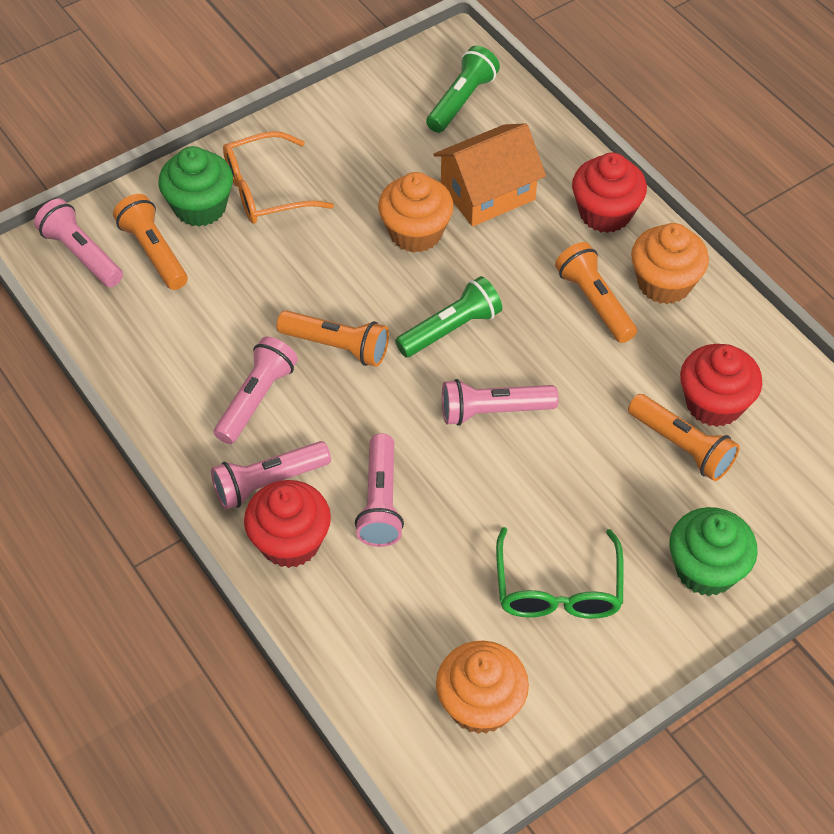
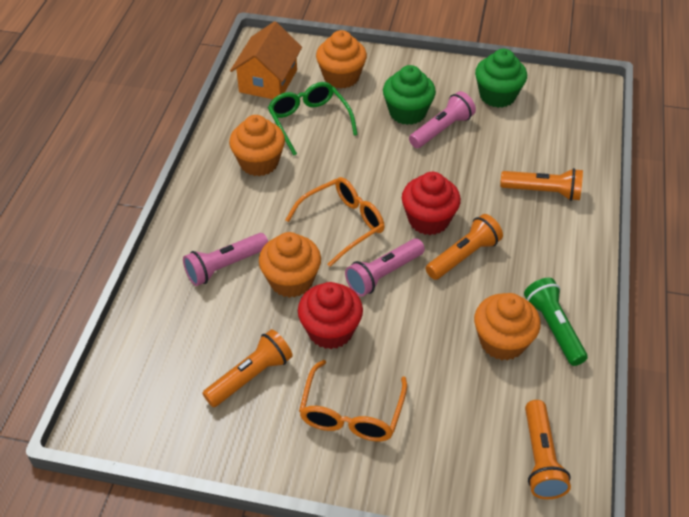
green flashlight: 2 -> 1
orange cupcake: 3 -> 4
orange glasses: 1 -> 2
pink flashlight: 5 -> 3
red cupcake: 3 -> 2

